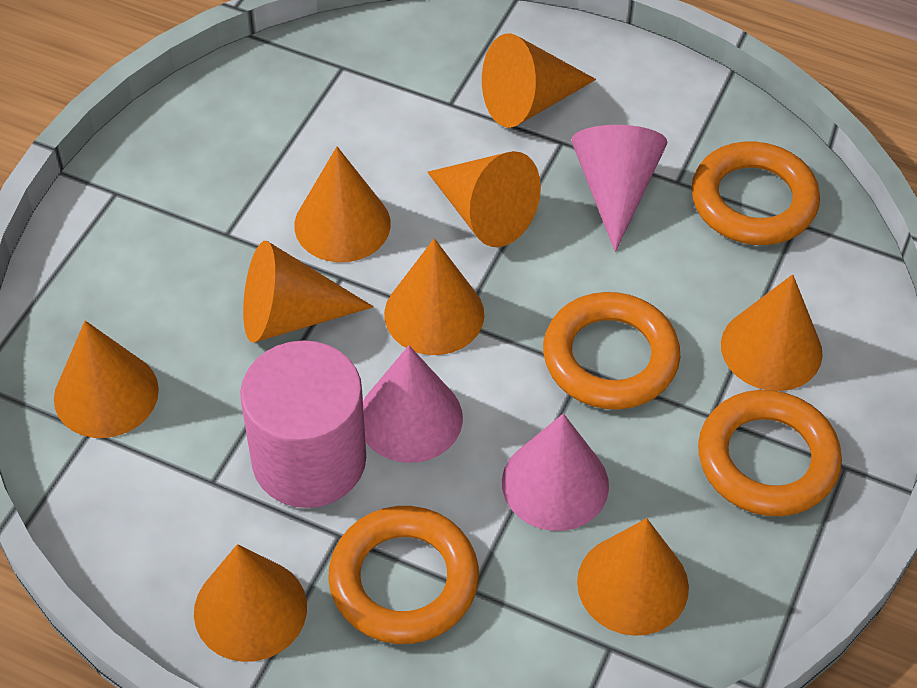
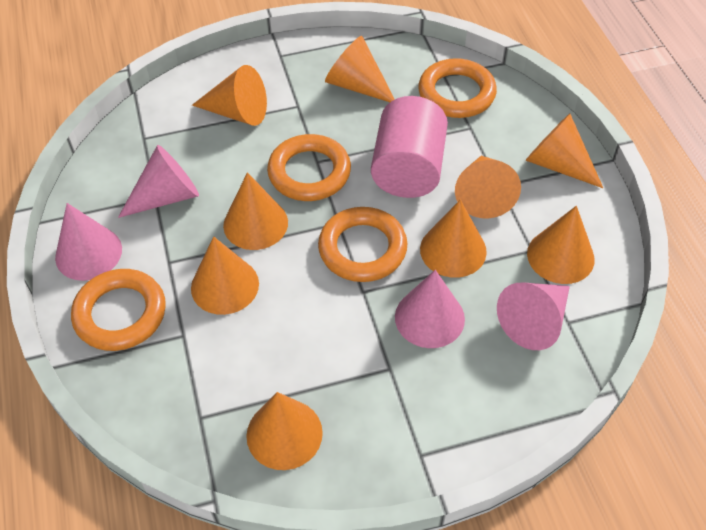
pink cone: 3 -> 4

